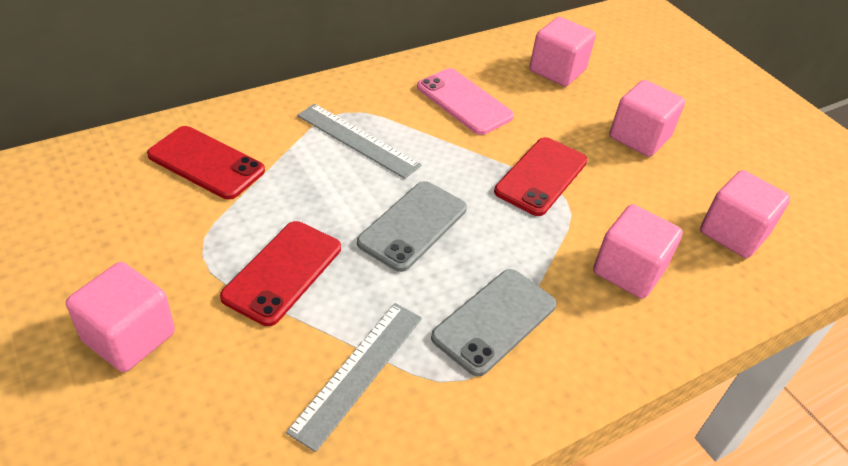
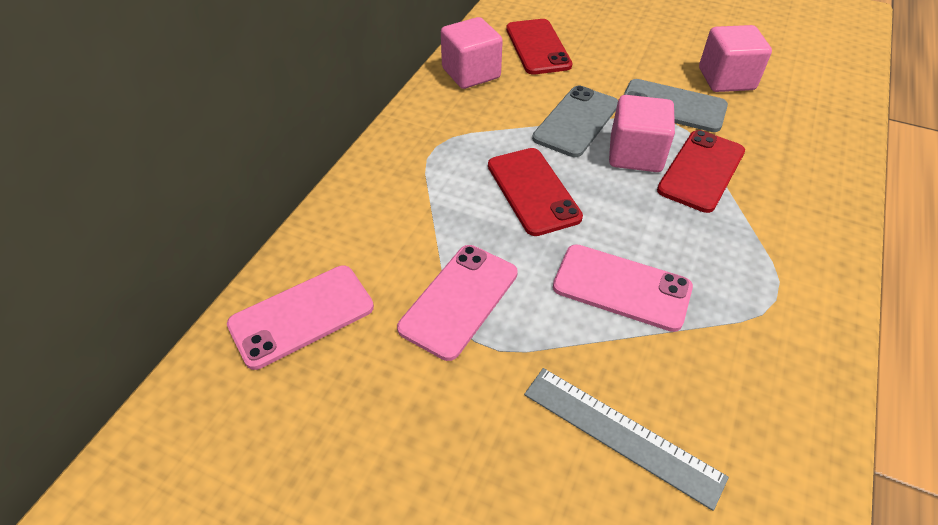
grey ruler: 2 -> 1
pink cube: 5 -> 3
pink phone: 1 -> 3

